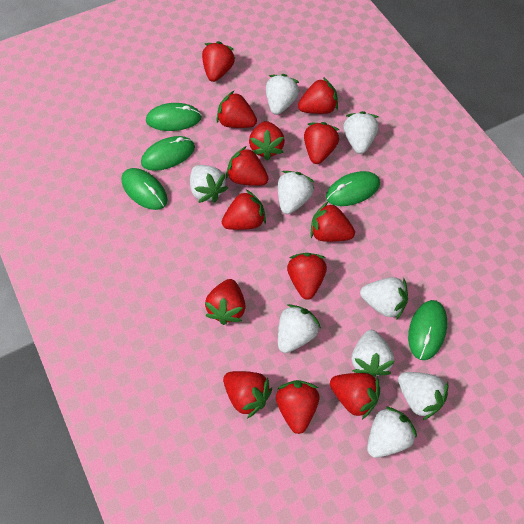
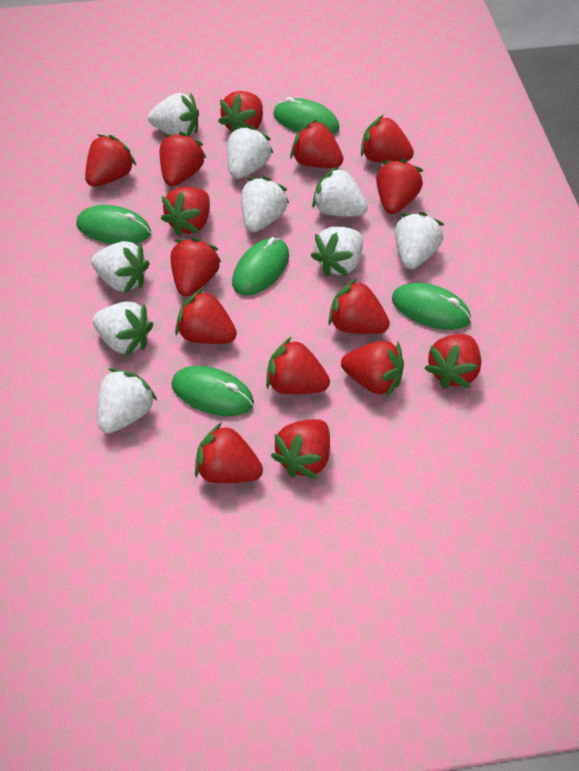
red strawberry: 13 -> 15

